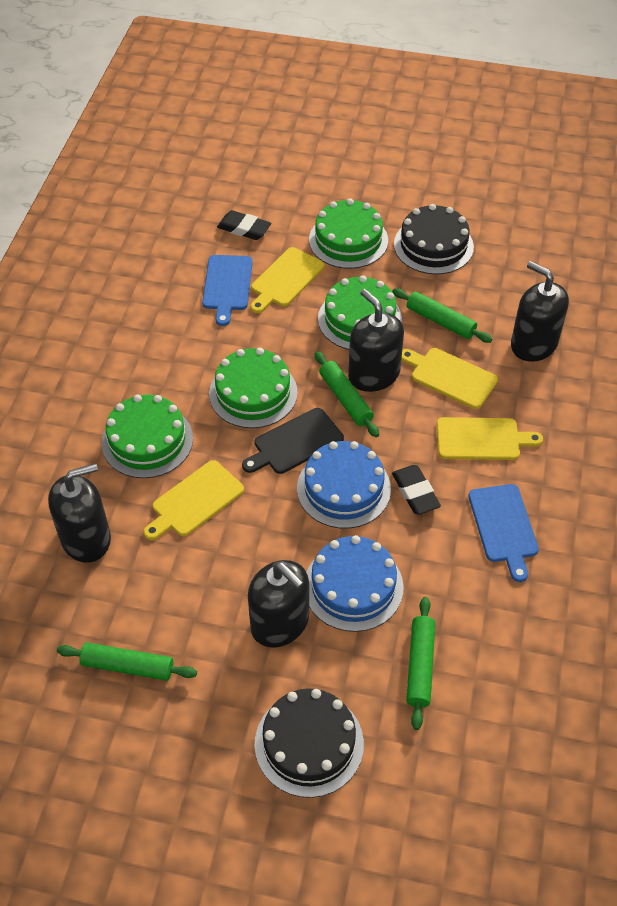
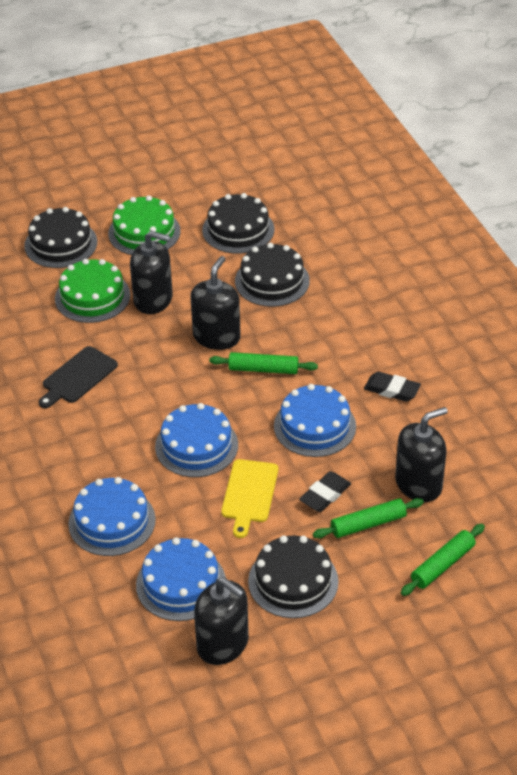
black cake: 2 -> 4
blue cake: 2 -> 4
blue cutting board: 2 -> 0
green cake: 4 -> 2
green rolling pin: 4 -> 3
yellow cutting board: 4 -> 1

